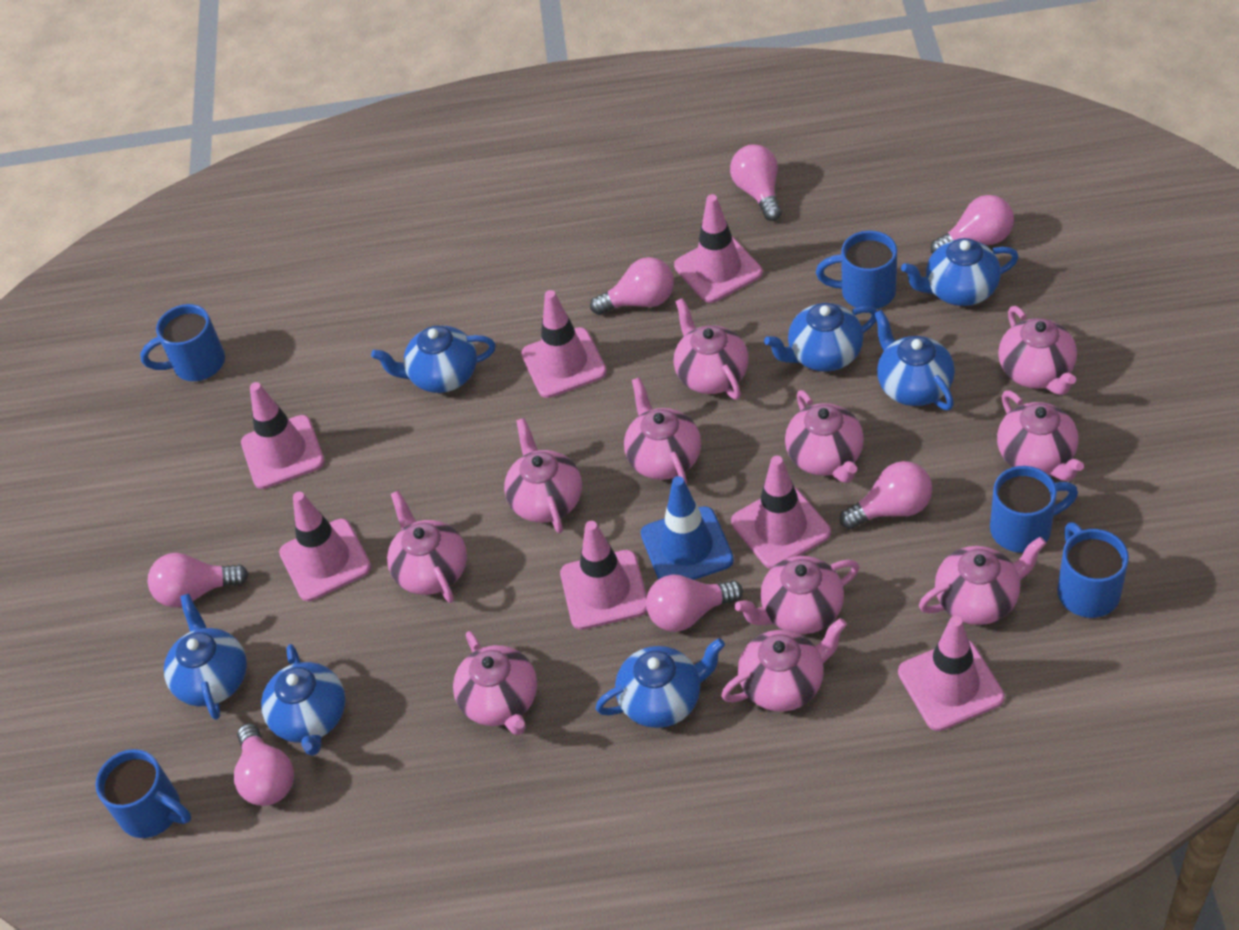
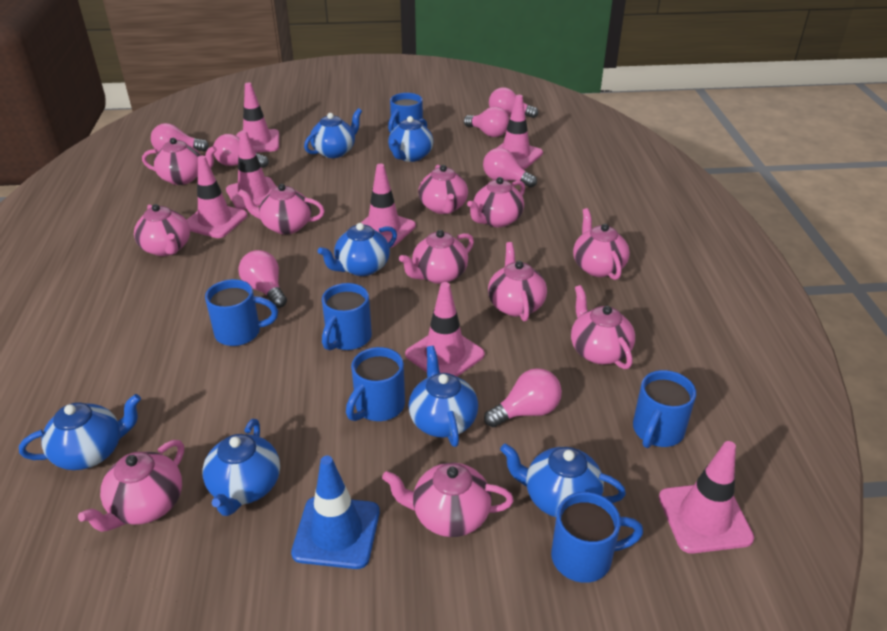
blue mug: 5 -> 6

